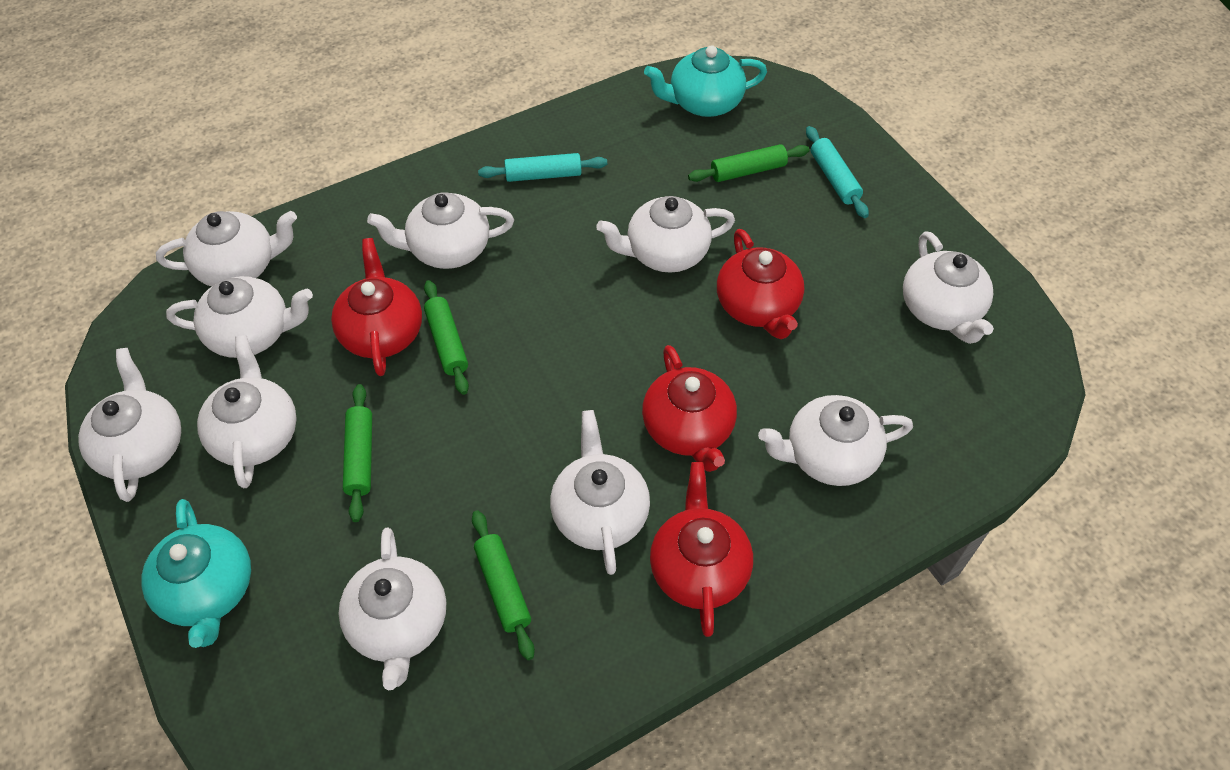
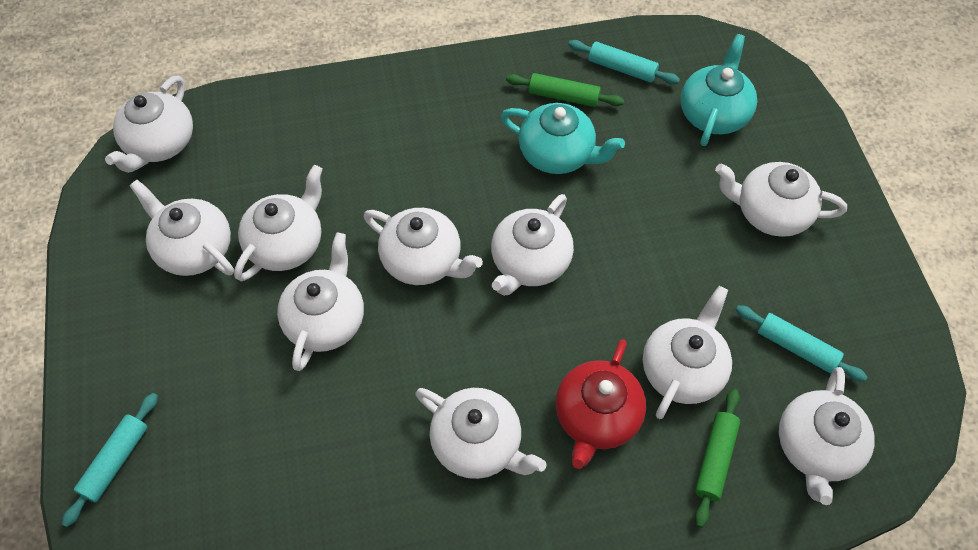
green rolling pin: 4 -> 2
red teapot: 4 -> 1
turquoise rolling pin: 2 -> 3

